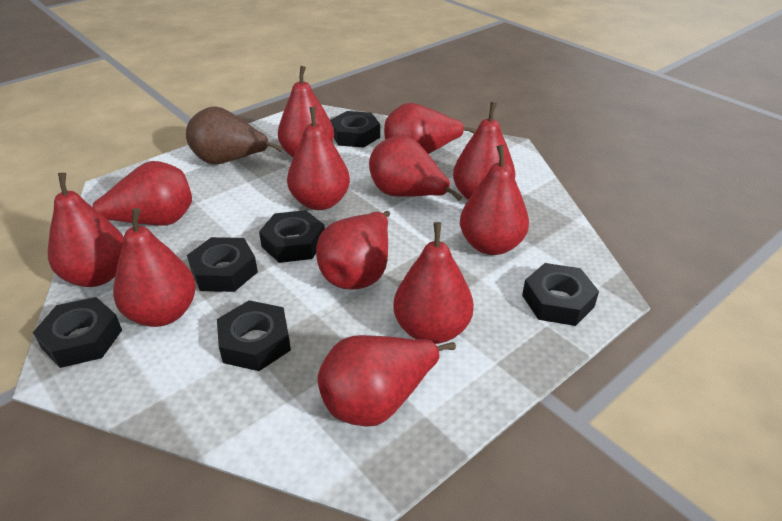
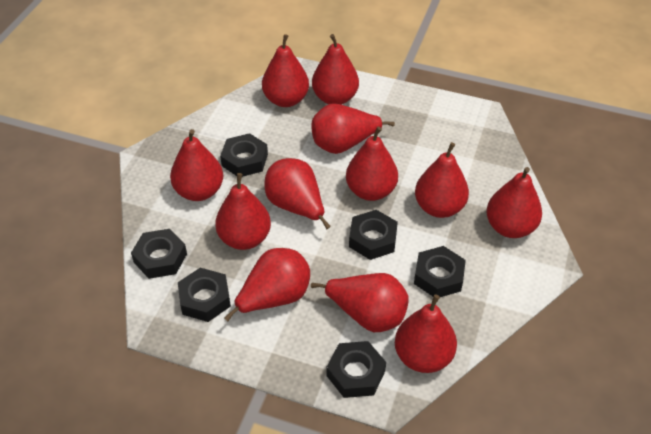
brown pear: 1 -> 0

